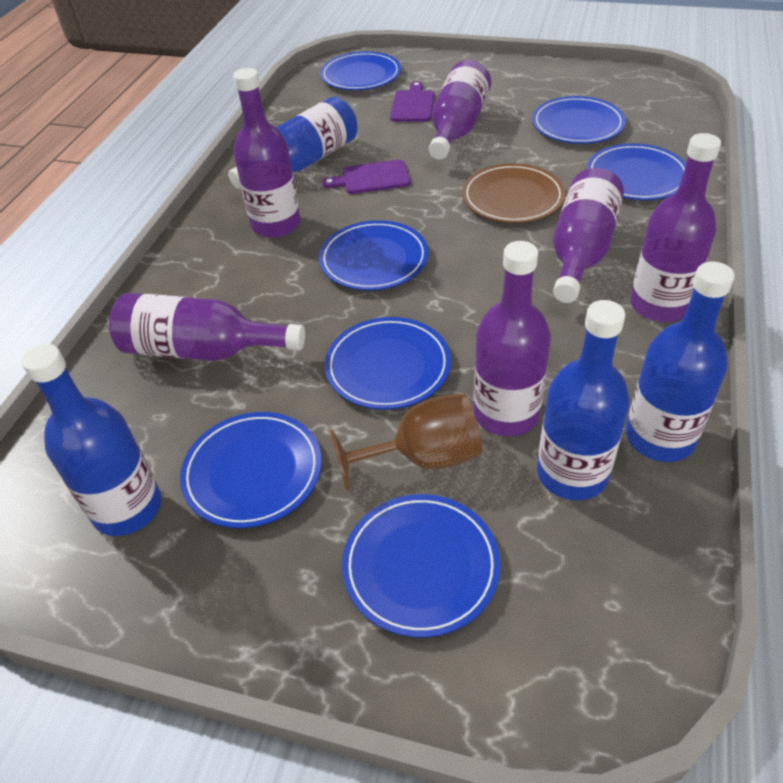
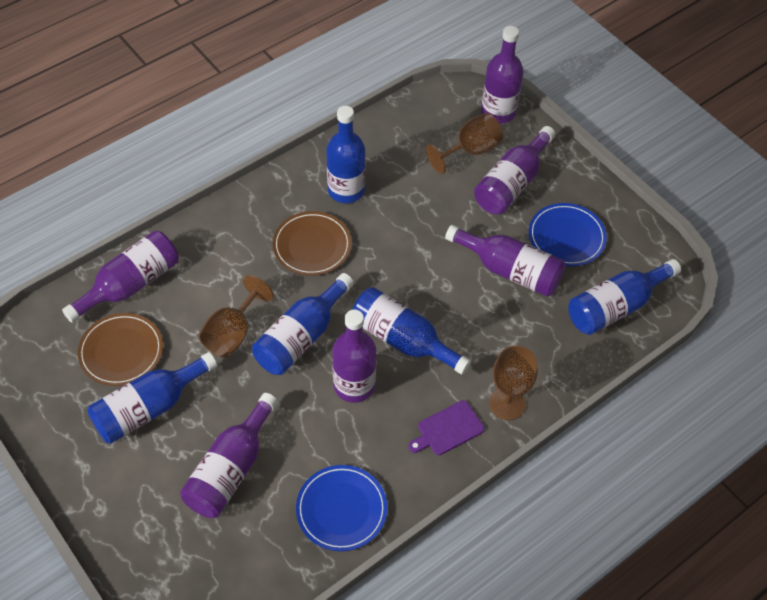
blue bottle: 4 -> 5
blue plate: 7 -> 2
brown goblet: 1 -> 3
brown plate: 1 -> 2
purple cutting board: 2 -> 1

